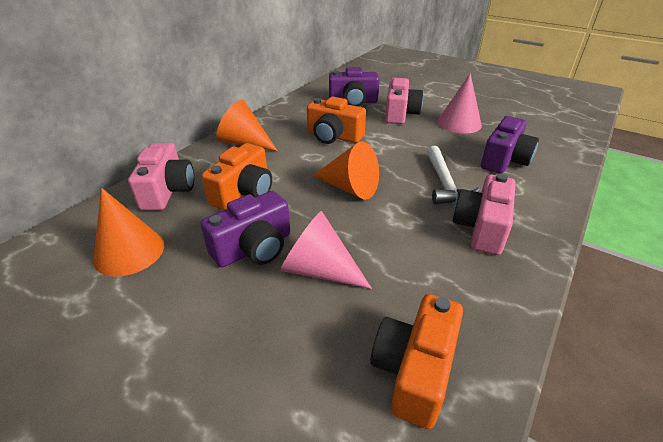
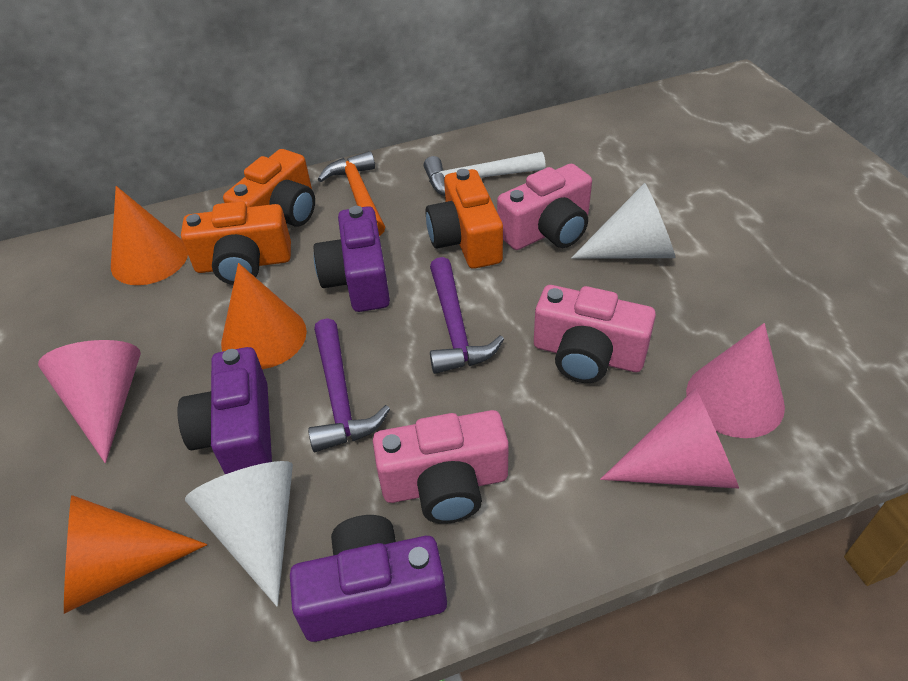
orange hammer: 0 -> 1
pink cone: 2 -> 3
purple hammer: 0 -> 2
white cone: 0 -> 2

